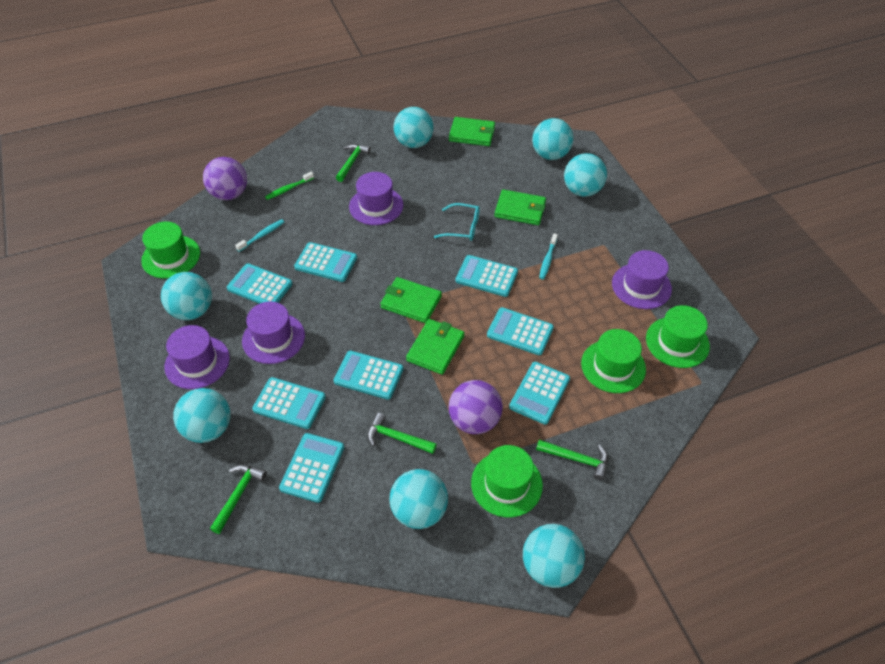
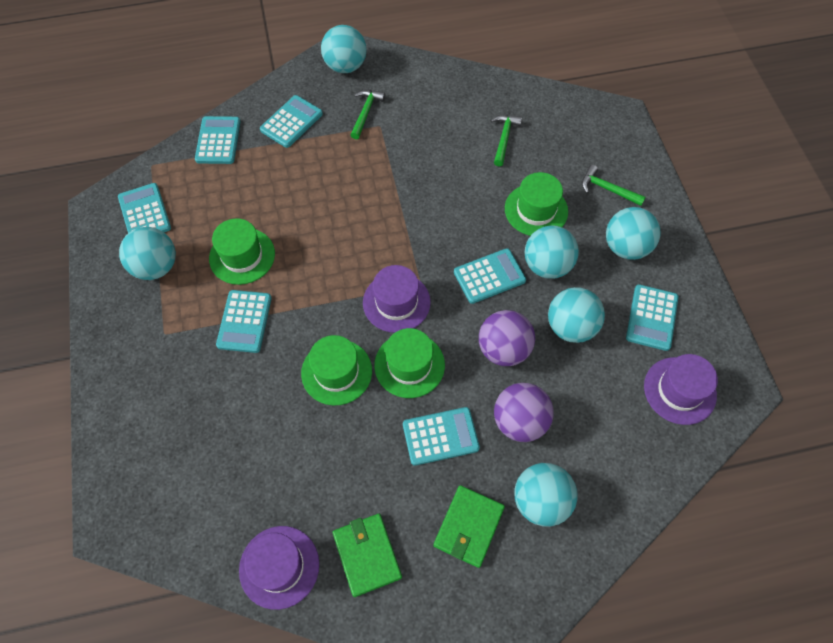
green hammer: 4 -> 3
green toothbrush: 1 -> 0
green wallet: 4 -> 2
purple hat: 4 -> 3
turquoise ball: 7 -> 6
turquoise calculator: 8 -> 7
turquoise glasses: 1 -> 0
turquoise toothbrush: 2 -> 0

